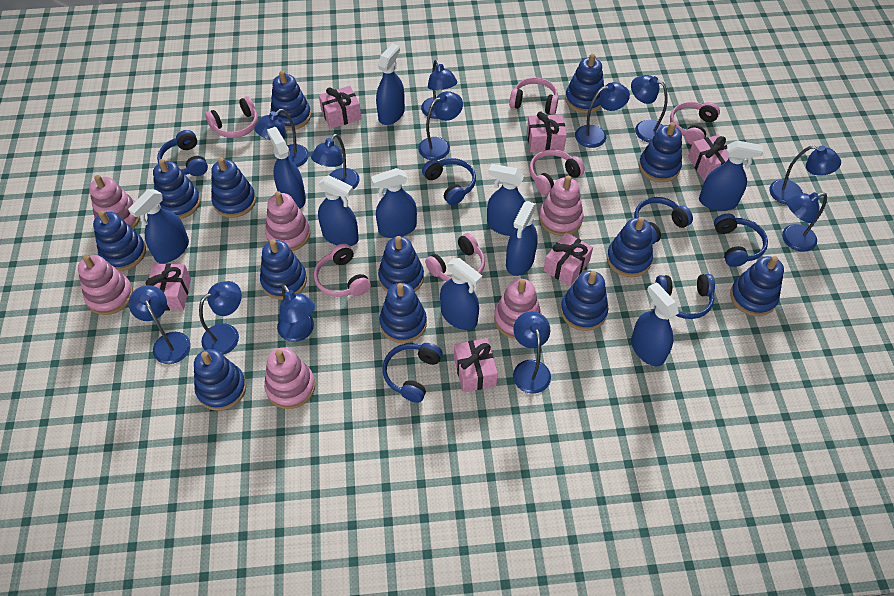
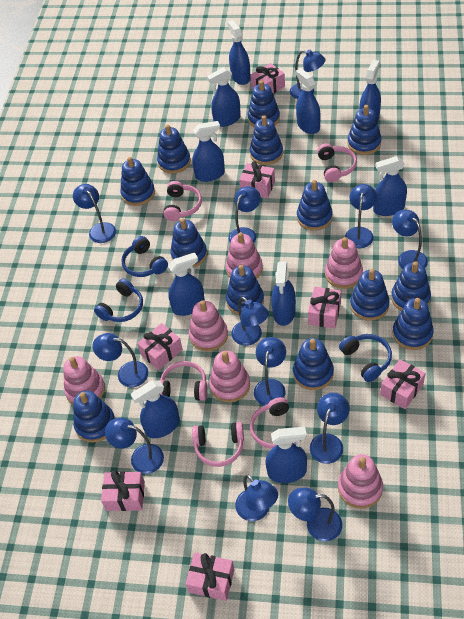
blue headphones: 6 -> 3
pink gift: 6 -> 7
pink headphones: 6 -> 5

